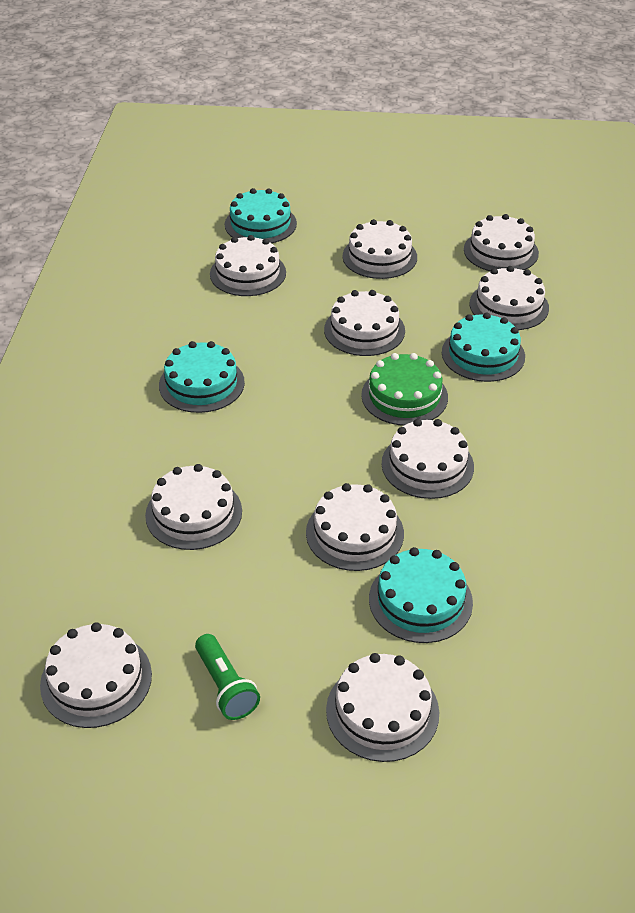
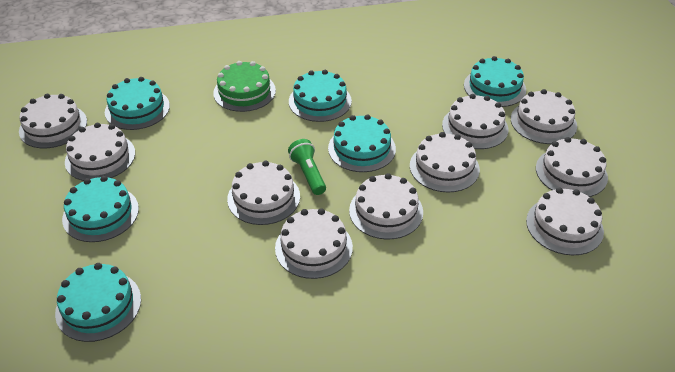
turquoise cake: 4 -> 6

